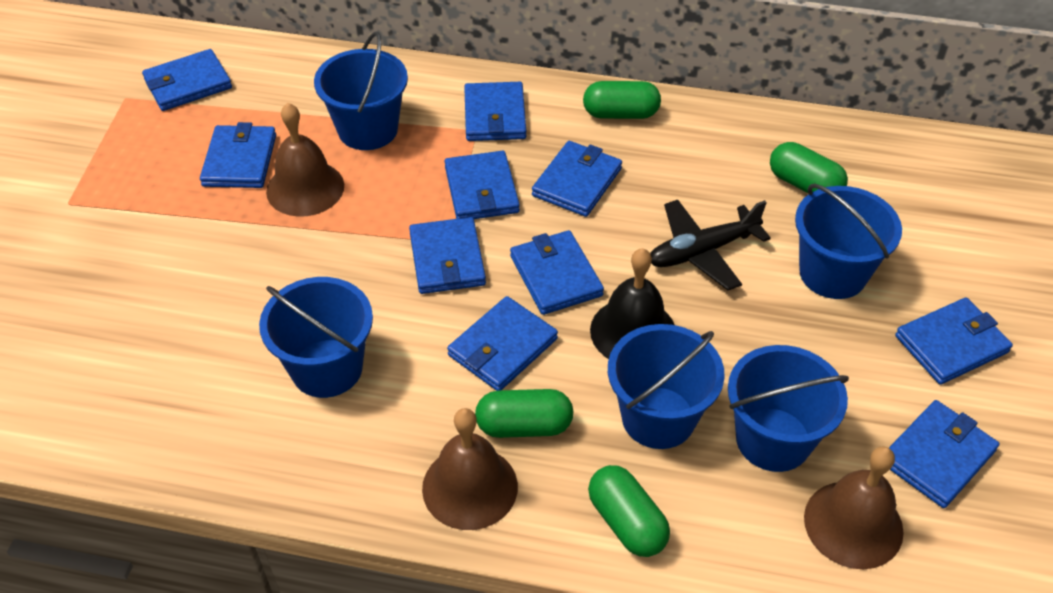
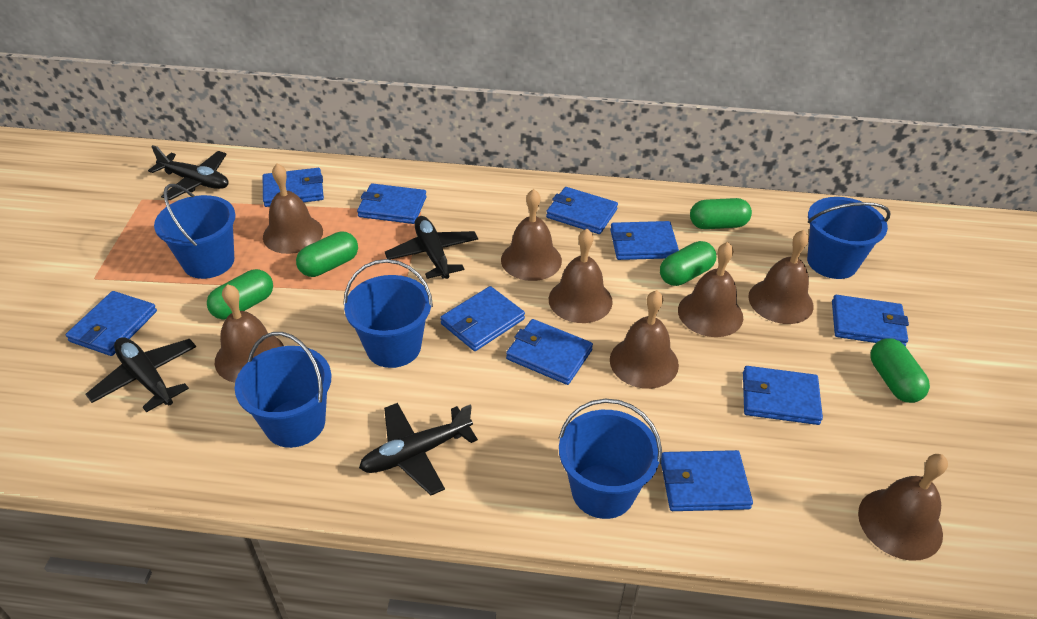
black bell: 1 -> 0
black plane: 1 -> 4
brown bell: 3 -> 8
green capsule: 4 -> 5

